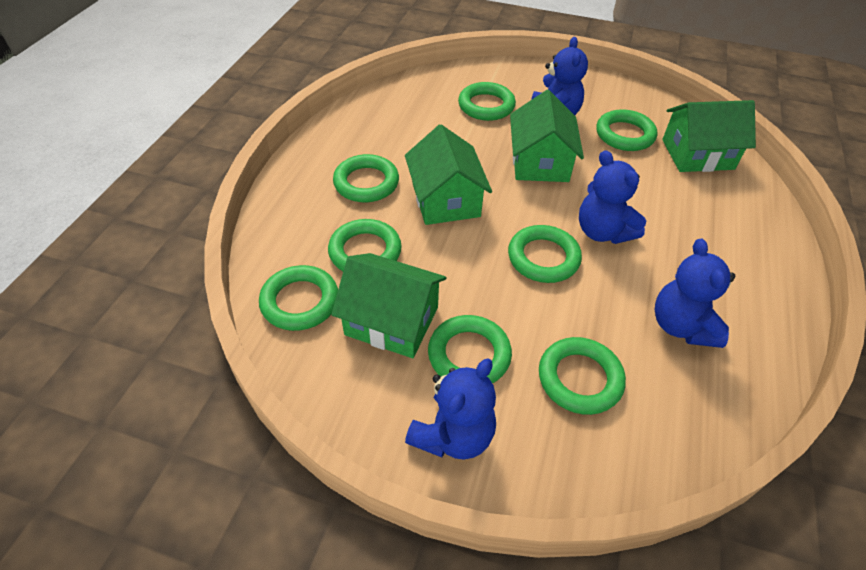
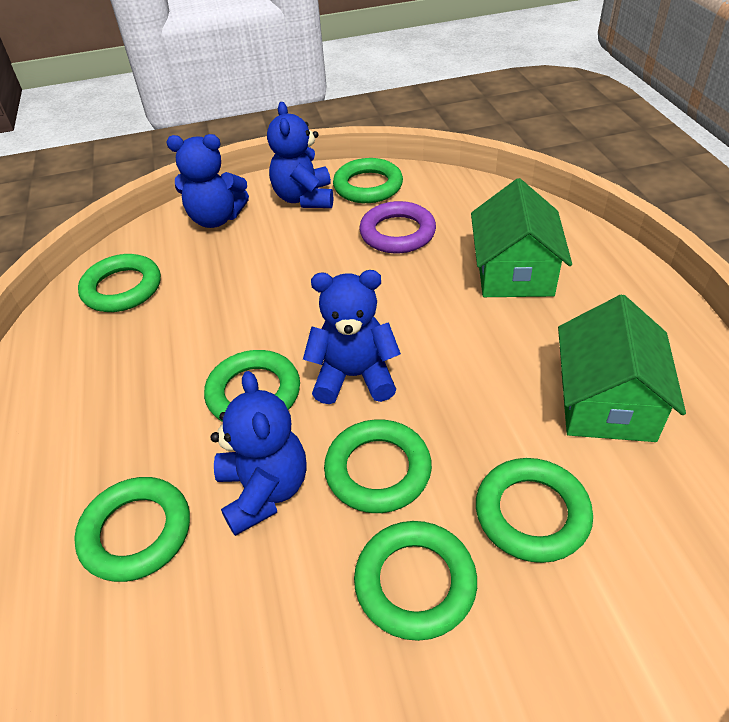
green house: 4 -> 2
green ring: 8 -> 7
purple ring: 0 -> 1

